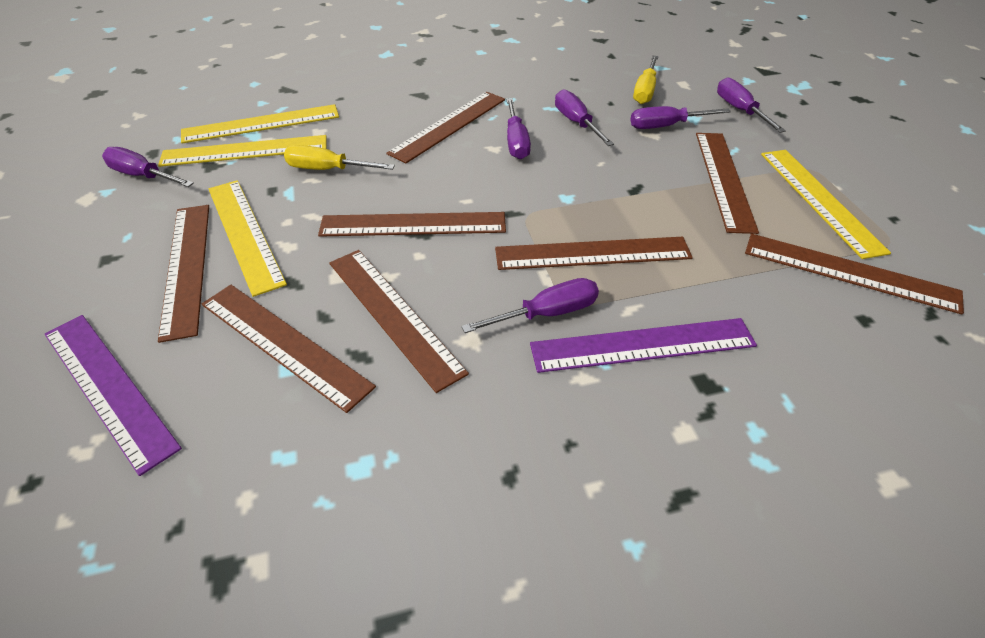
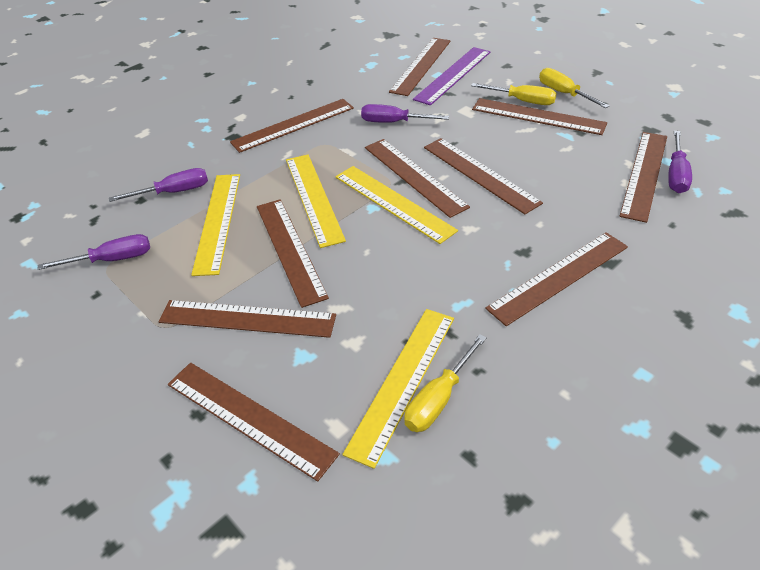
brown ruler: 8 -> 10
purple ruler: 2 -> 1
purple screwdriver: 6 -> 4
yellow screwdriver: 2 -> 3

